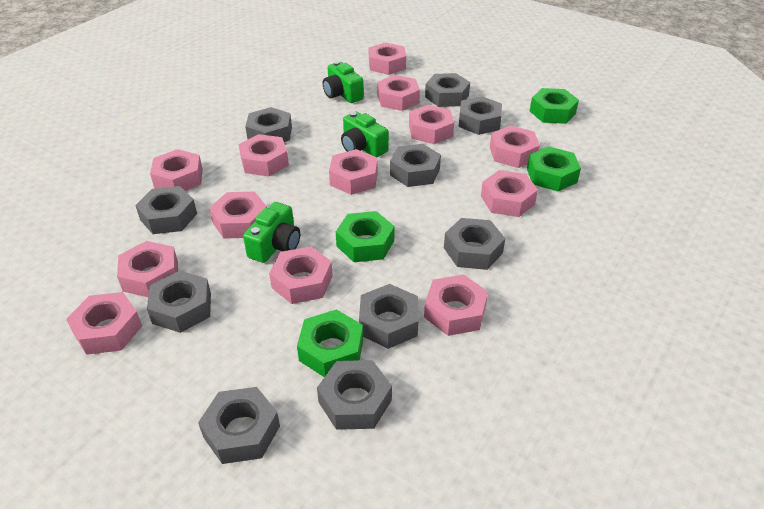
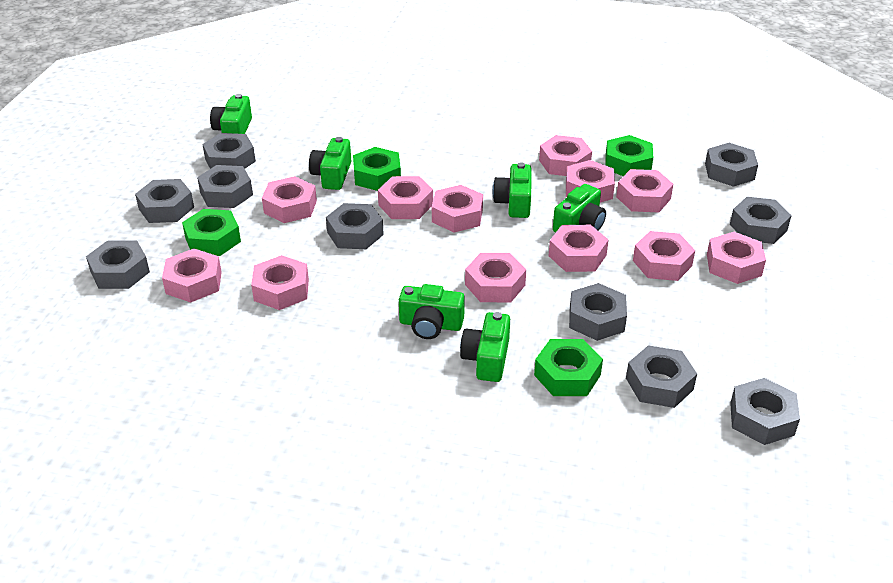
green camera: 3 -> 6
pink nut: 13 -> 12

